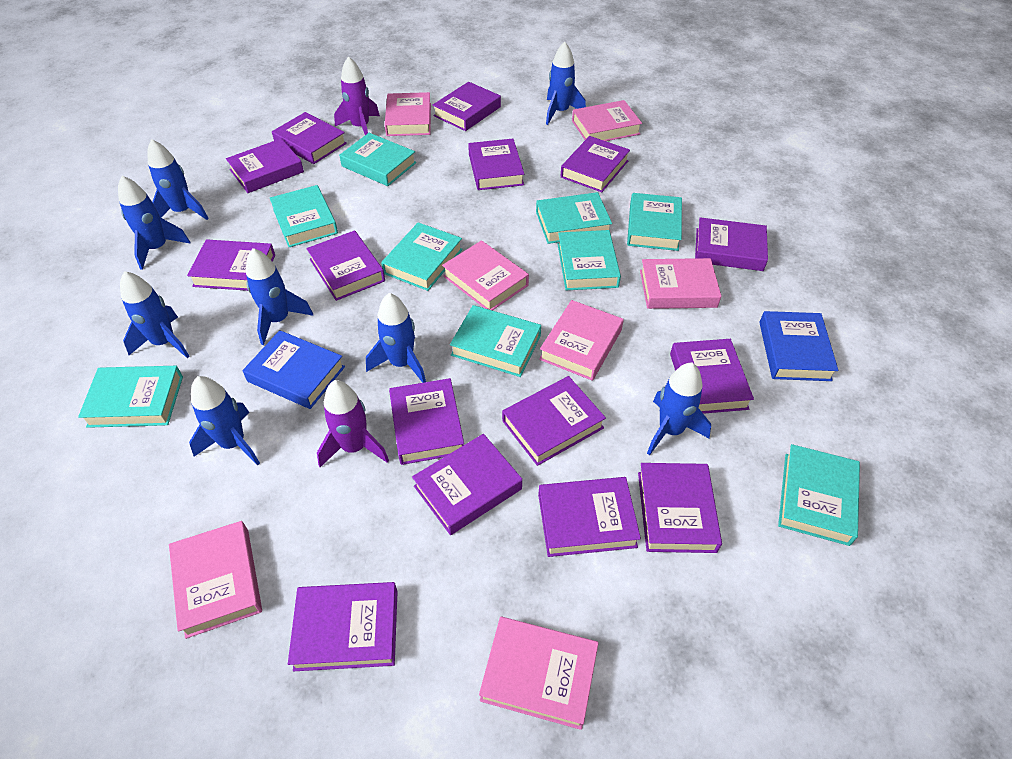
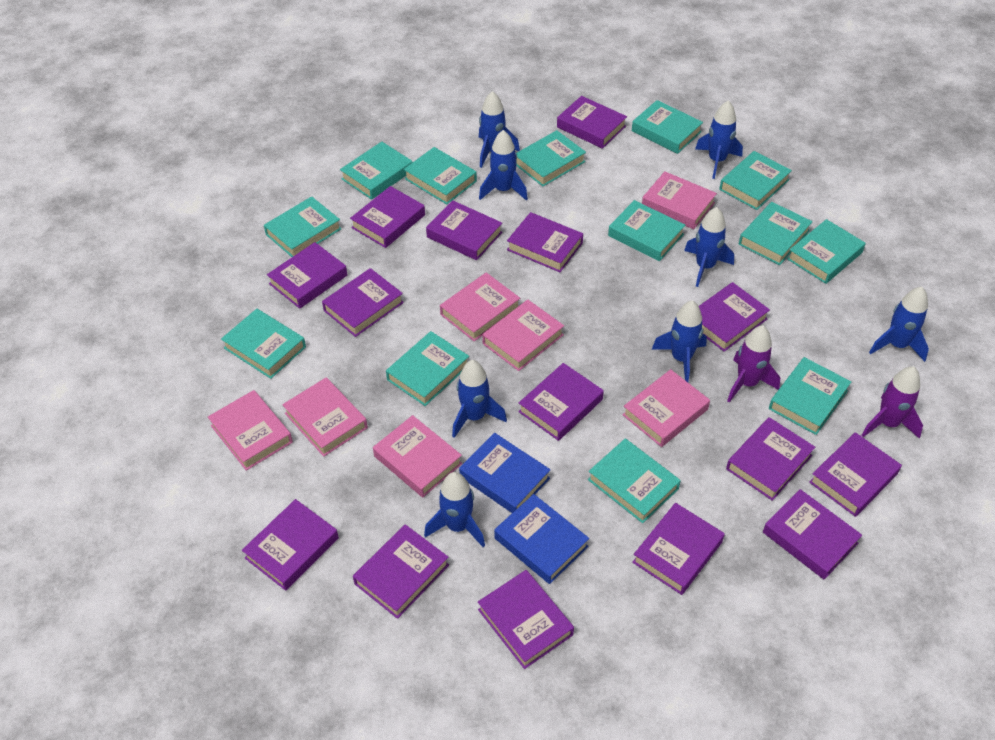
turquoise book: 9 -> 13

